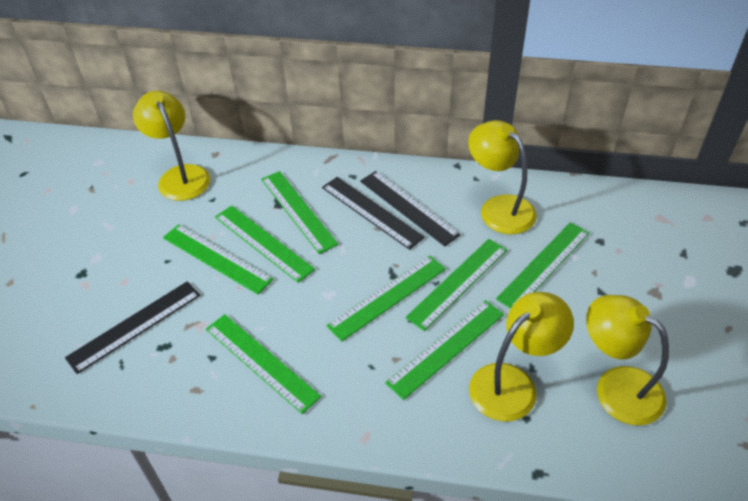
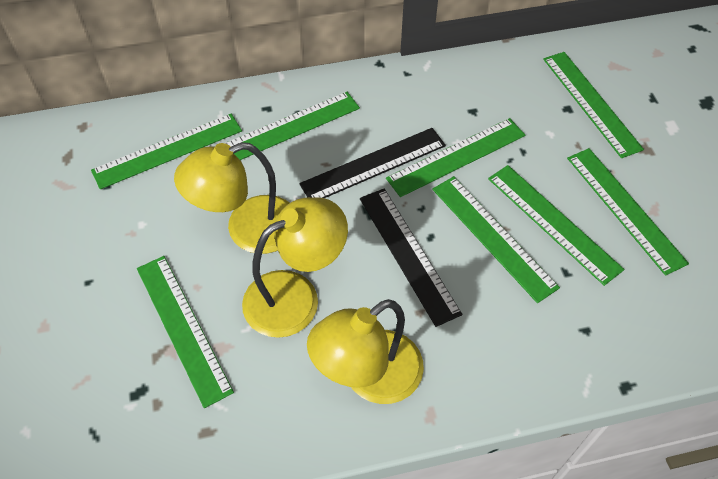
black ruler: 3 -> 2
yellow lamp: 4 -> 3

